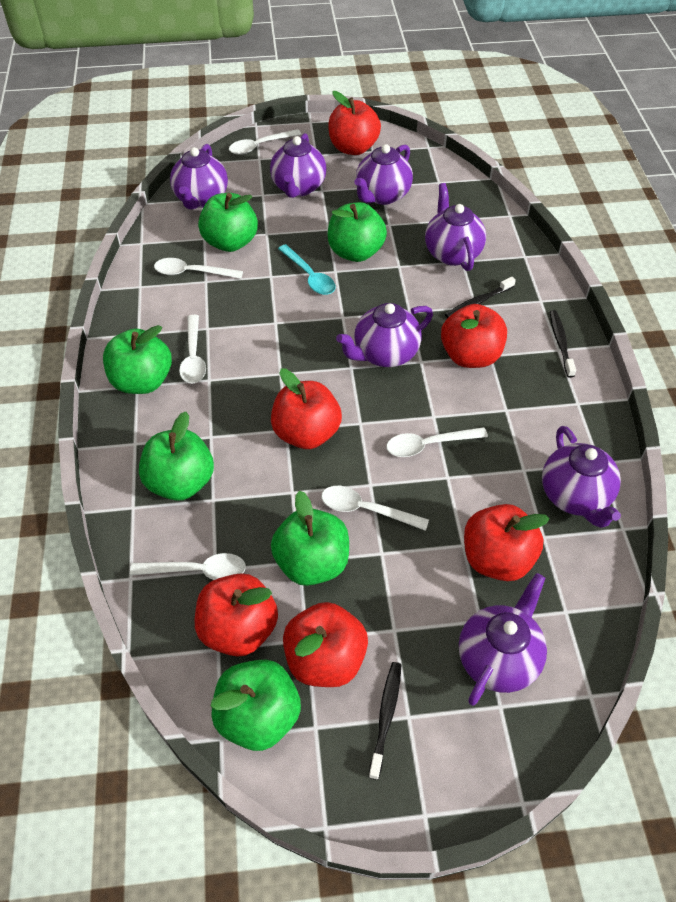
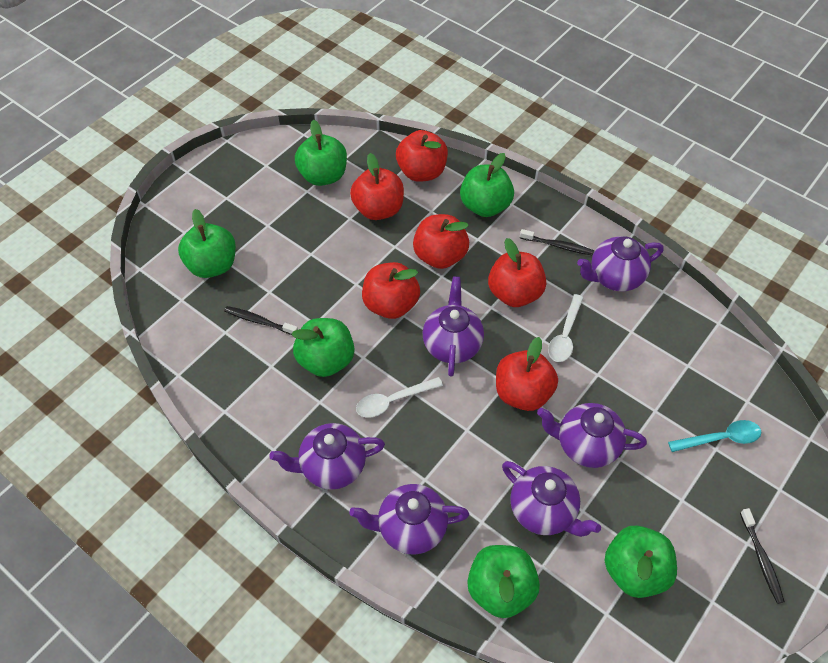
purple teapot: 7 -> 6
white spoon: 6 -> 2

